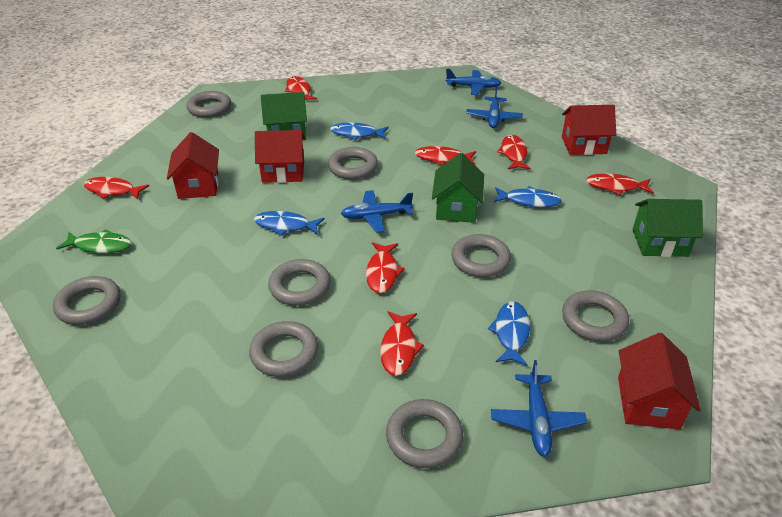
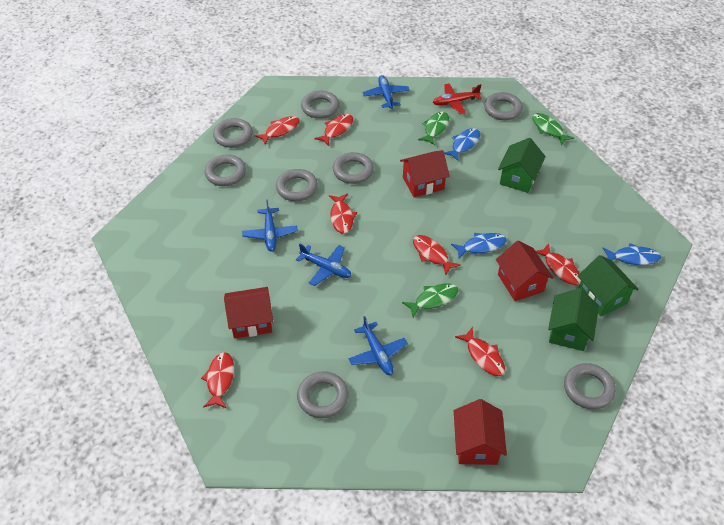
blue fish: 4 -> 3
green fish: 1 -> 3
red plane: 0 -> 1

